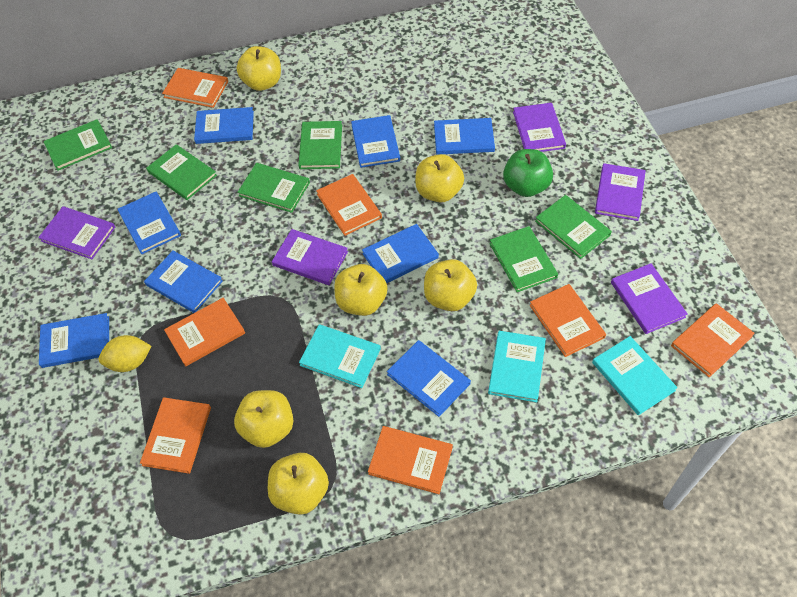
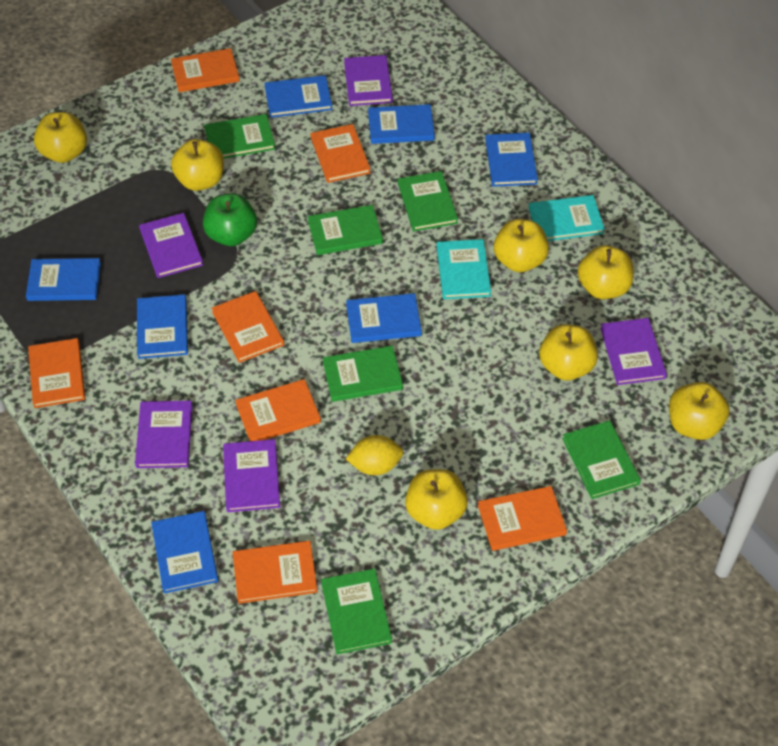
blue book: 8 -> 7
turquoise book: 3 -> 2
yellow apple: 6 -> 7

